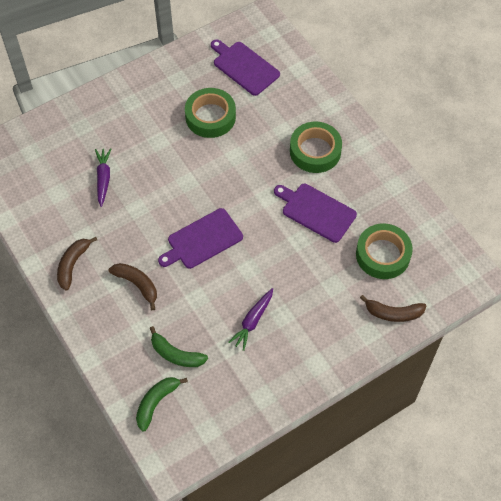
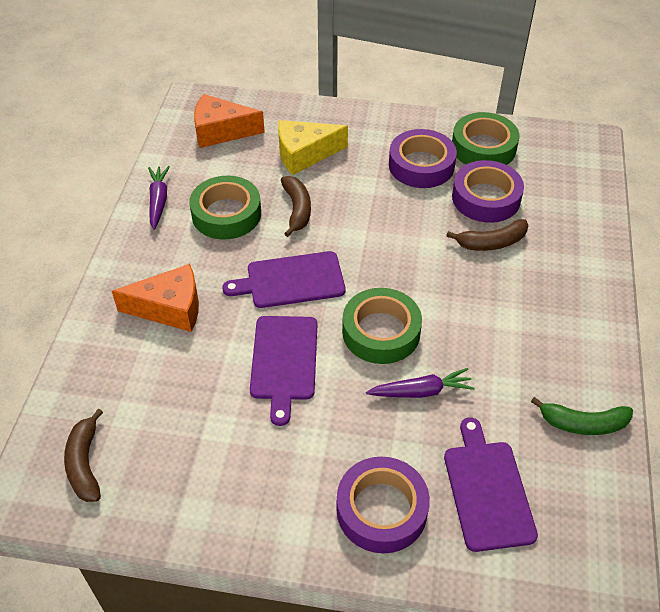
green banana: 2 -> 1
orange cheese: 0 -> 2
purple tape: 0 -> 3
yellow cheese: 0 -> 1

